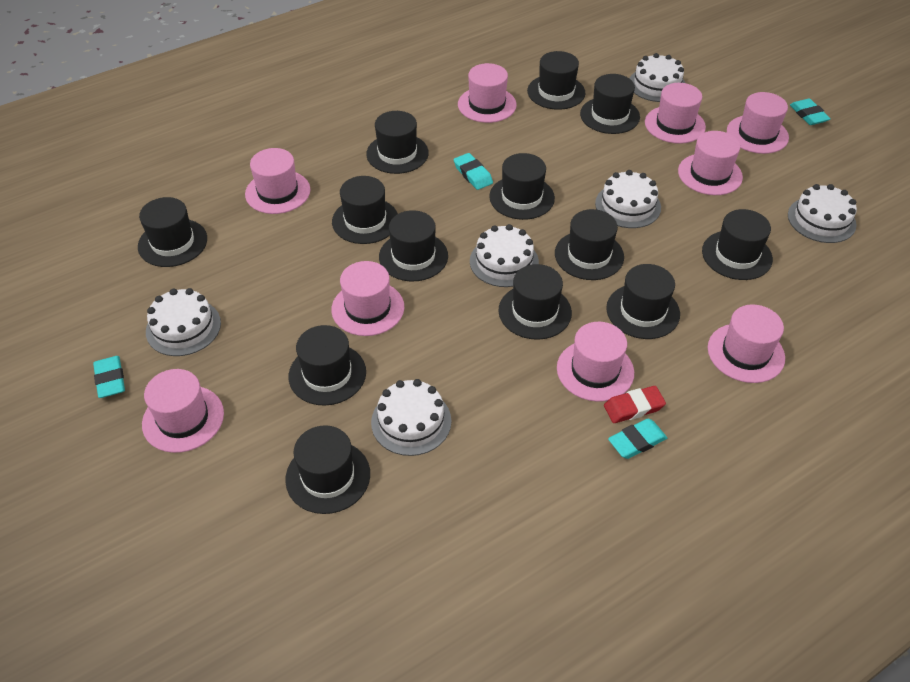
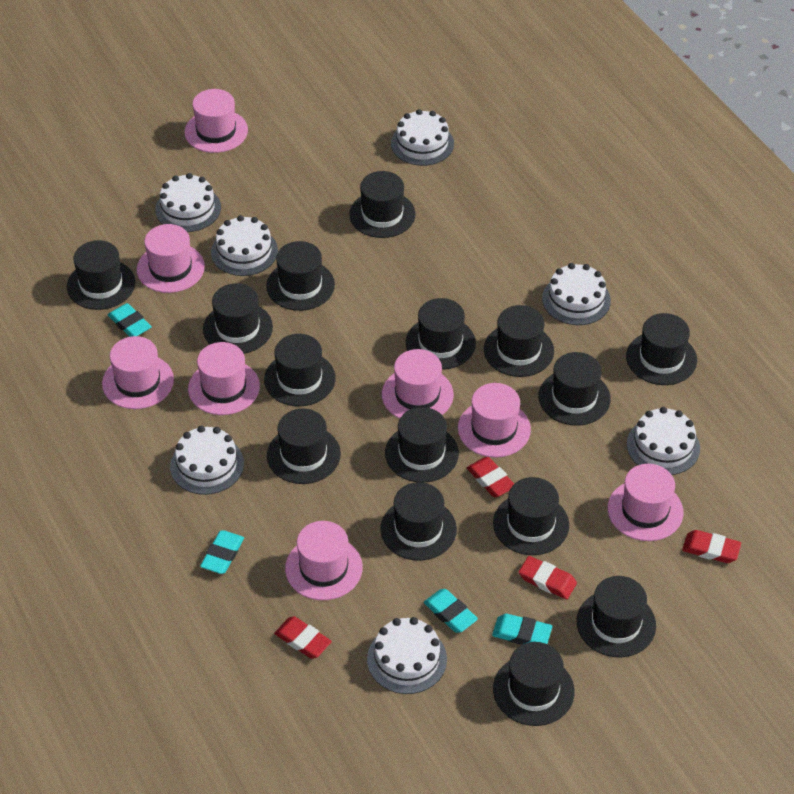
black hat: 13 -> 15
pink hat: 9 -> 8
red eraser: 1 -> 4
white cake: 6 -> 7

